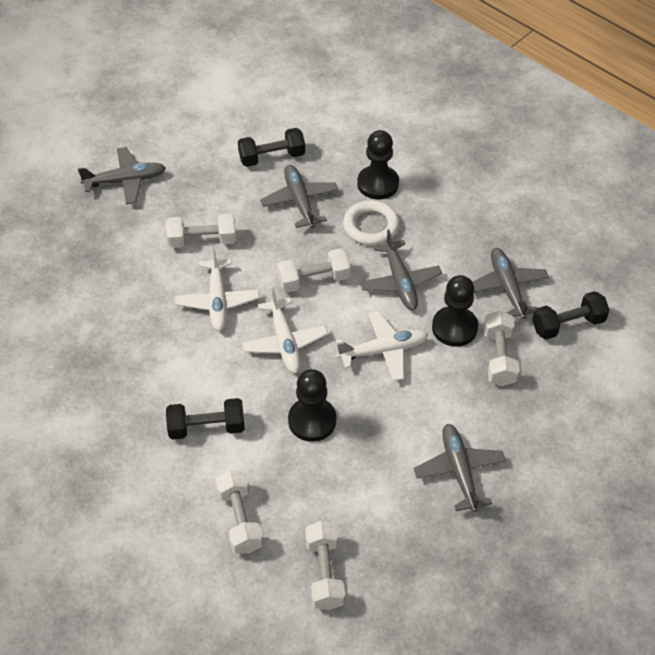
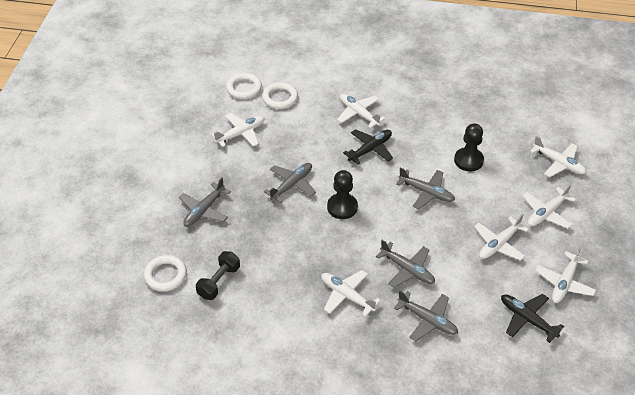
black dumbbell: 3 -> 1
black pawn: 3 -> 2
black plane: 0 -> 2
white dumbbell: 5 -> 0
white plane: 3 -> 7
white ring: 1 -> 3

